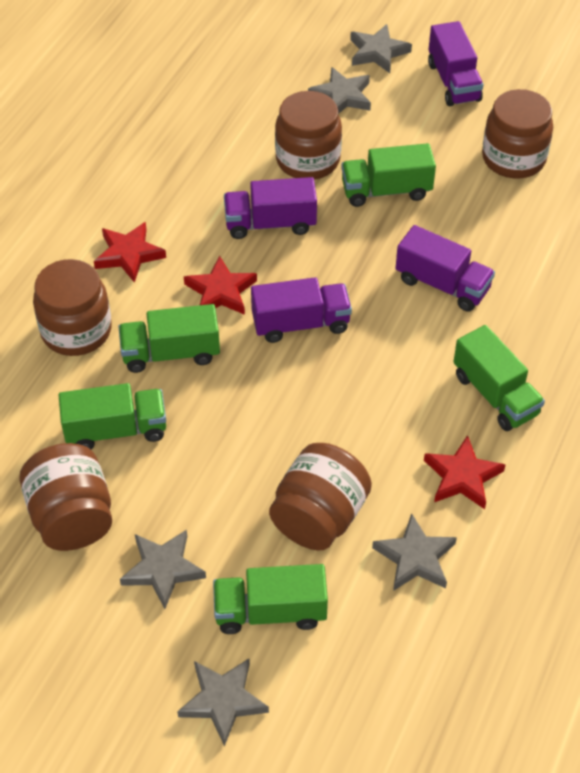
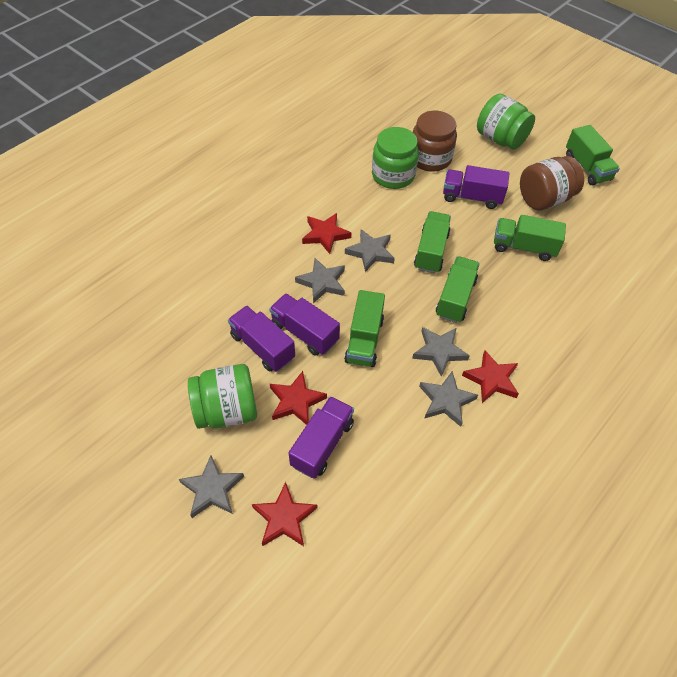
brown jar: 5 -> 2
green jar: 0 -> 3
red star: 3 -> 4

